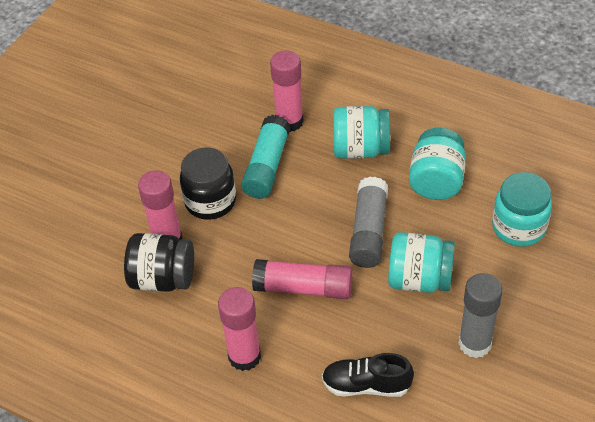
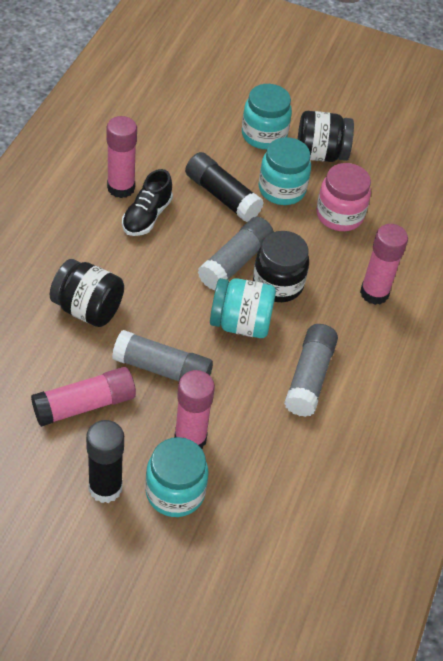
black glue stick: 0 -> 2
black jar: 2 -> 3
grey glue stick: 2 -> 3
pink jar: 0 -> 1
turquoise glue stick: 1 -> 0

